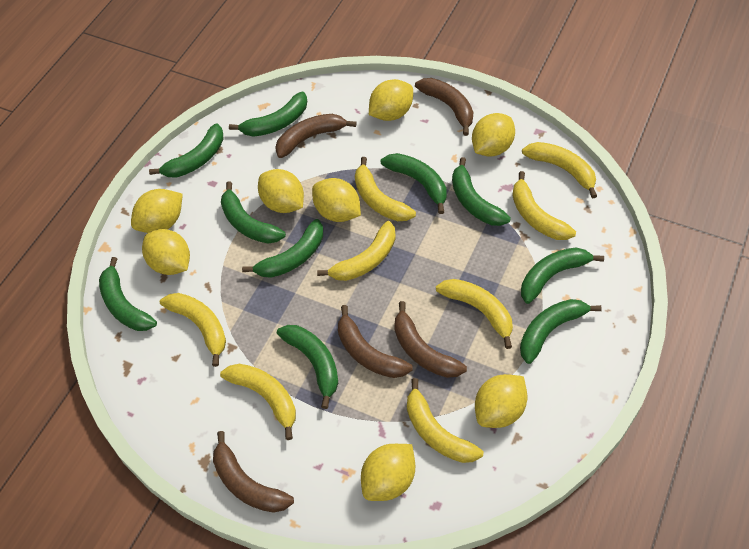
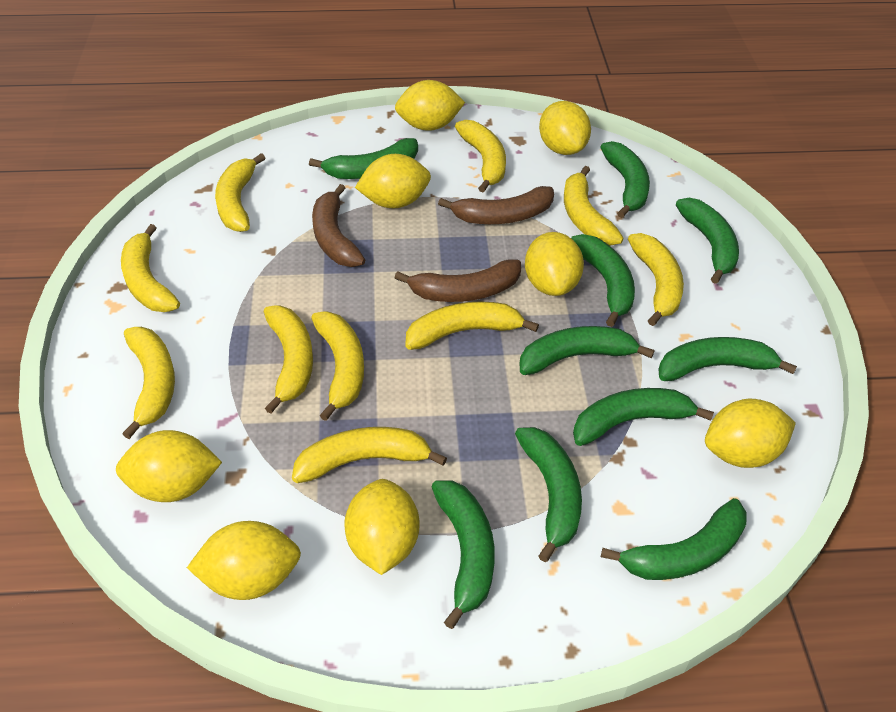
brown banana: 5 -> 3
yellow banana: 8 -> 10

